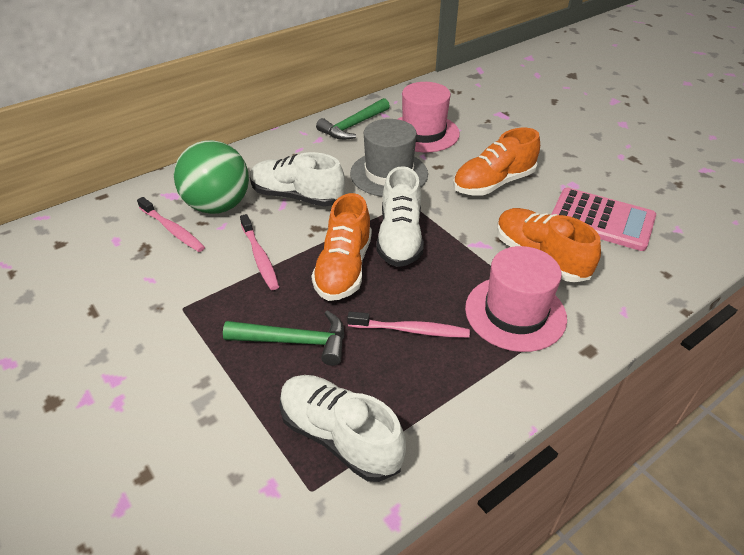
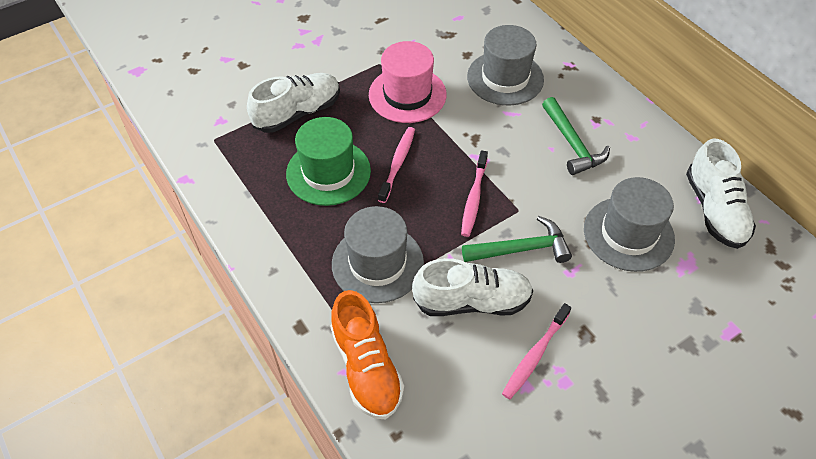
green ball: 1 -> 0
green hat: 0 -> 1
grey hat: 1 -> 3
orange shoe: 3 -> 1
pink calculator: 1 -> 0
pink hat: 2 -> 1

